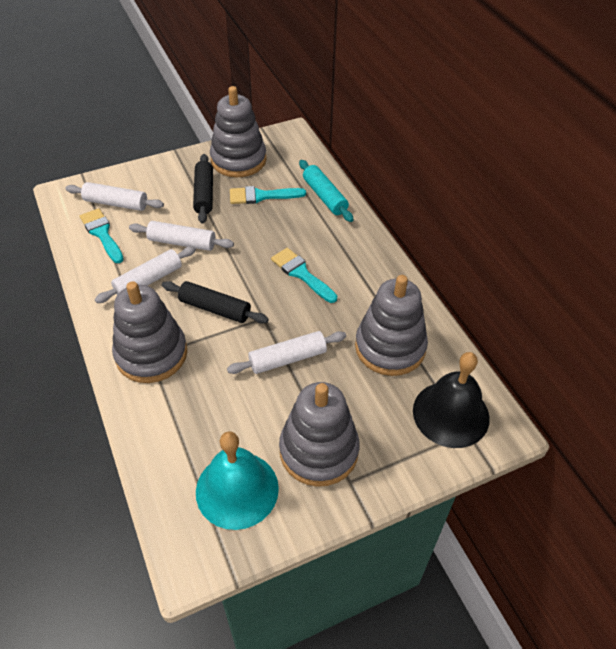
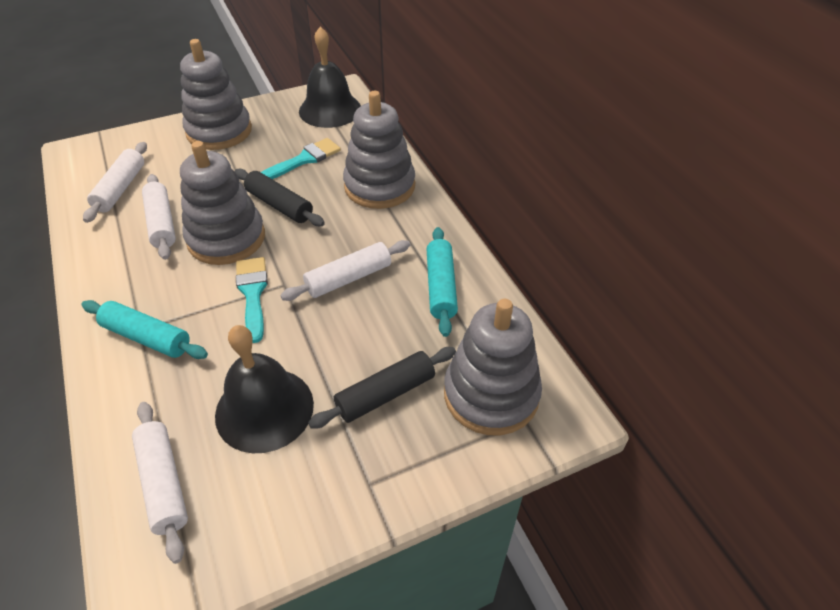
black bell: 1 -> 2
turquoise bell: 1 -> 0
turquoise brush: 3 -> 2
turquoise rolling pin: 1 -> 2

